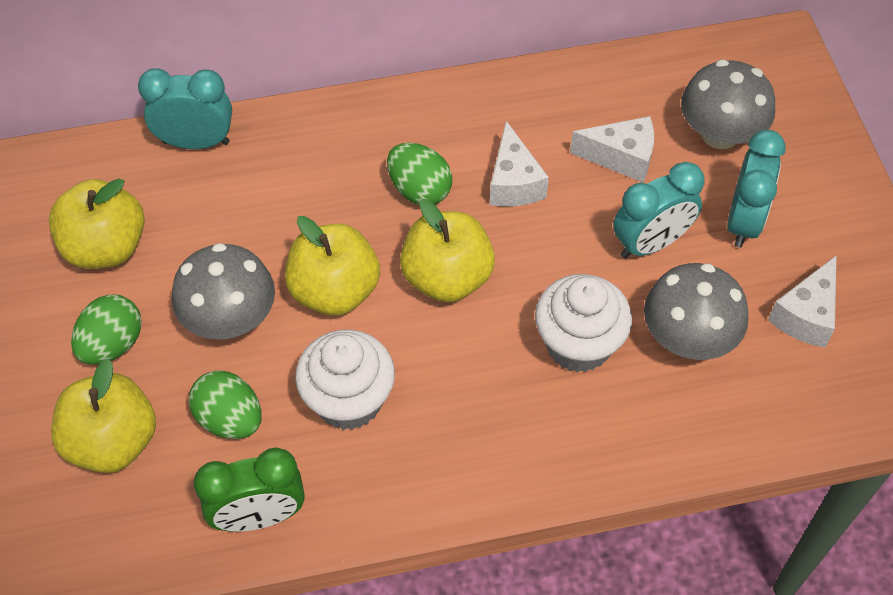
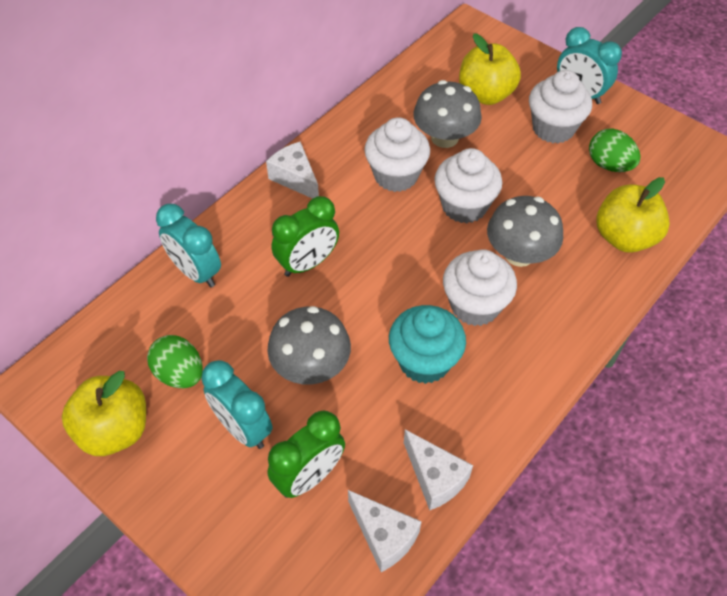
green clock: 1 -> 2
green egg: 3 -> 2
turquoise cupcake: 0 -> 1
white cupcake: 2 -> 4
yellow apple: 4 -> 3

